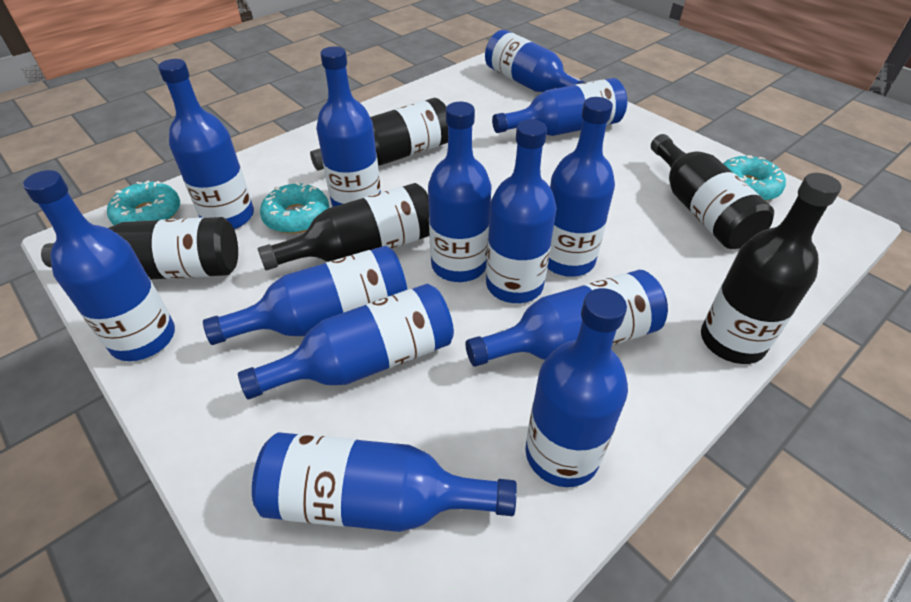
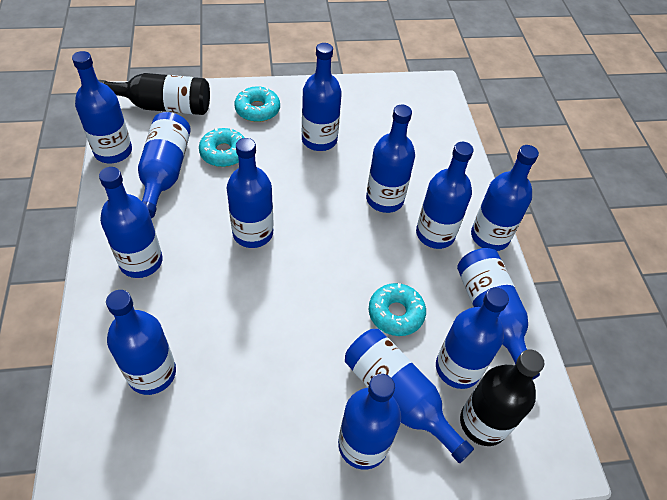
black bottle: 5 -> 2

